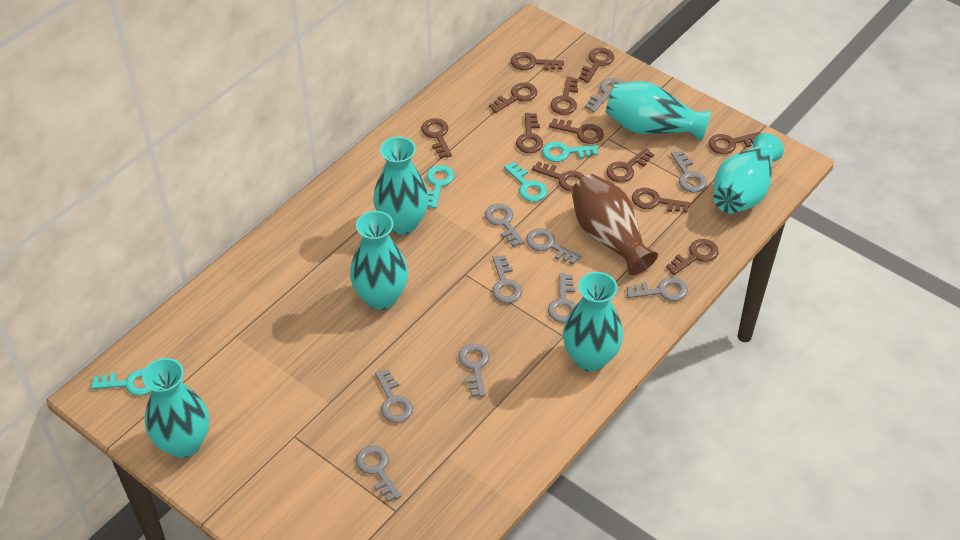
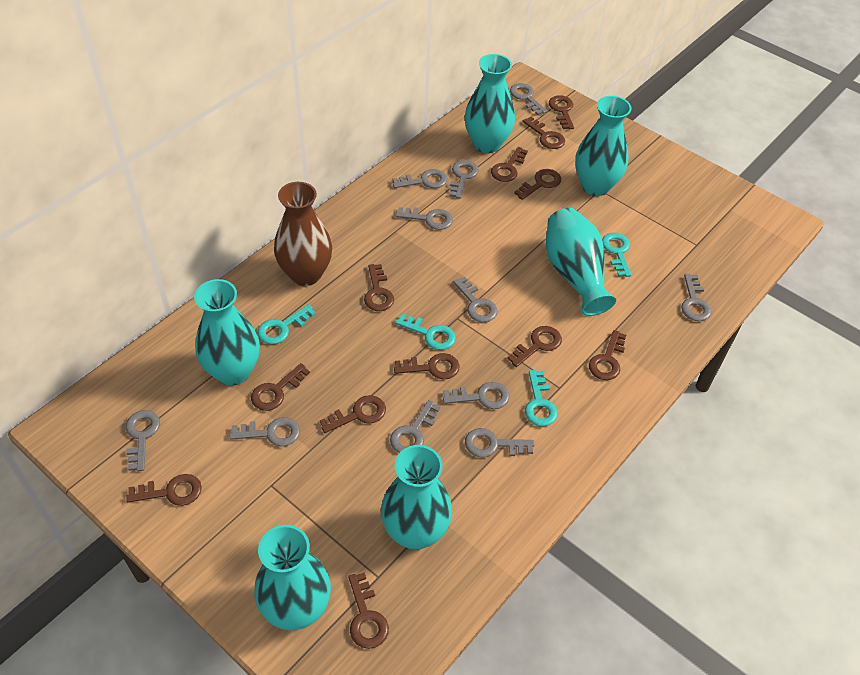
grey key: 10 -> 11

